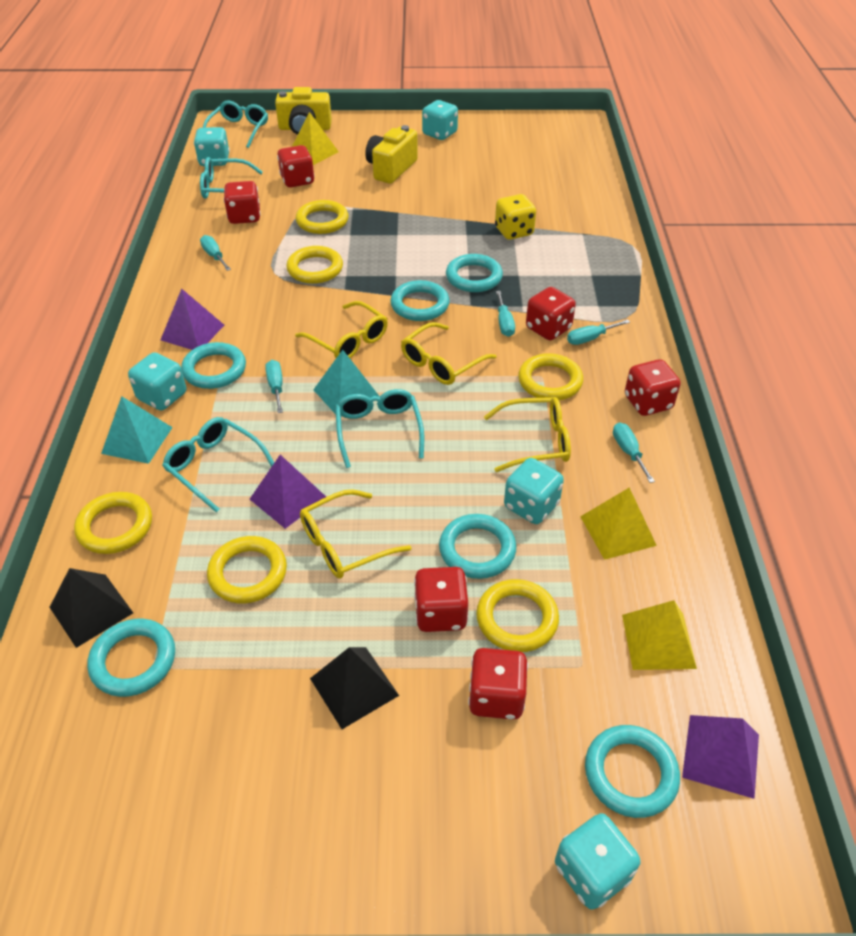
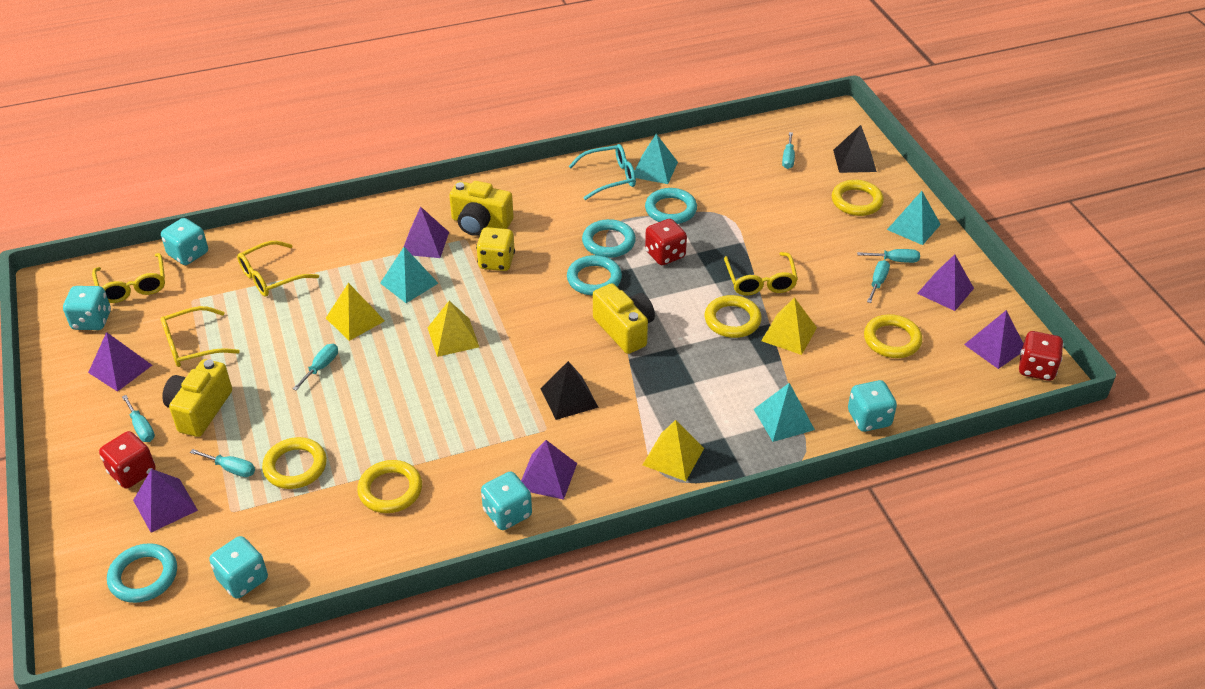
purple pyramid: 3 -> 6
red dice: 6 -> 3
turquoise glasses: 4 -> 1
turquoise pyramid: 2 -> 4
turquoise ring: 6 -> 4
turquoise screwdriver: 5 -> 6
yellow camera: 2 -> 3
yellow pyramid: 3 -> 4
yellow ring: 6 -> 5

